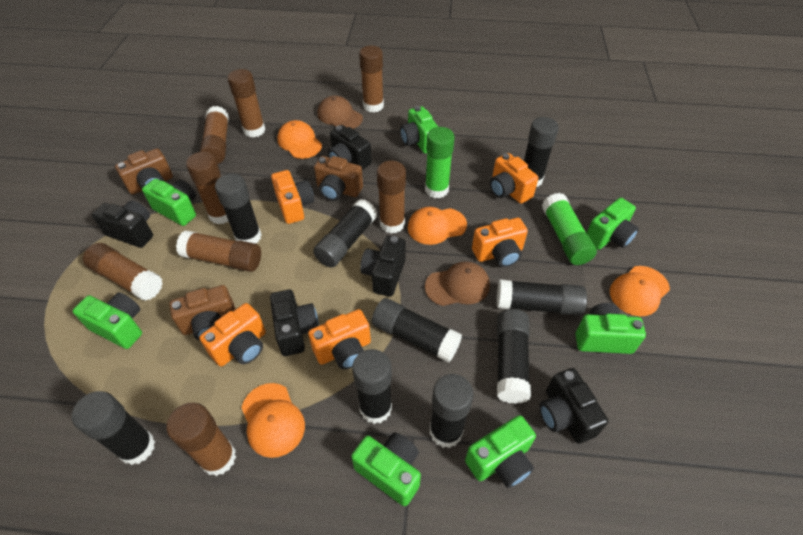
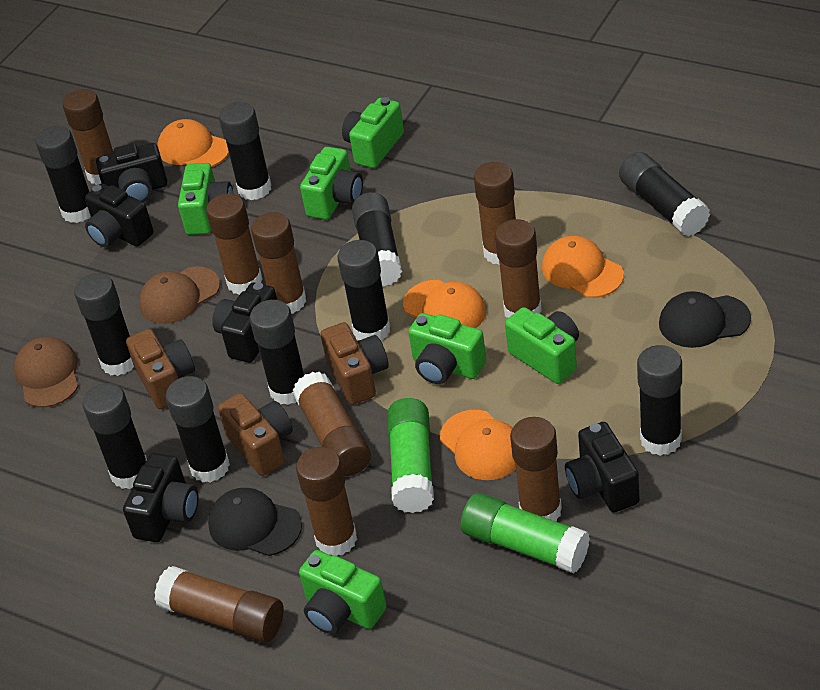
black cap: 0 -> 2
black glue stick: 9 -> 10
brown glue stick: 8 -> 9
green camera: 7 -> 6
orange camera: 5 -> 0

